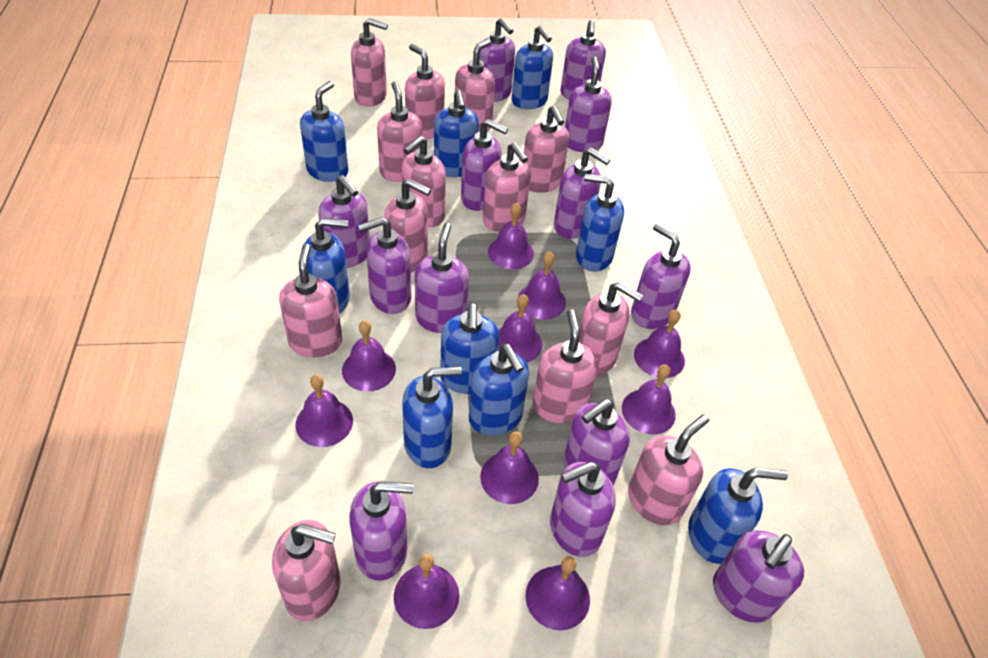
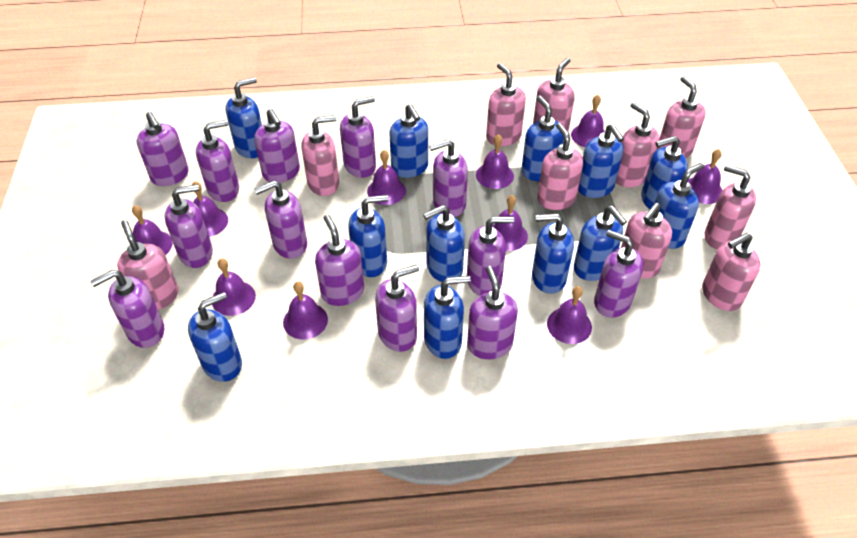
blue soap dispenser: 9 -> 12
pink soap dispenser: 13 -> 10

